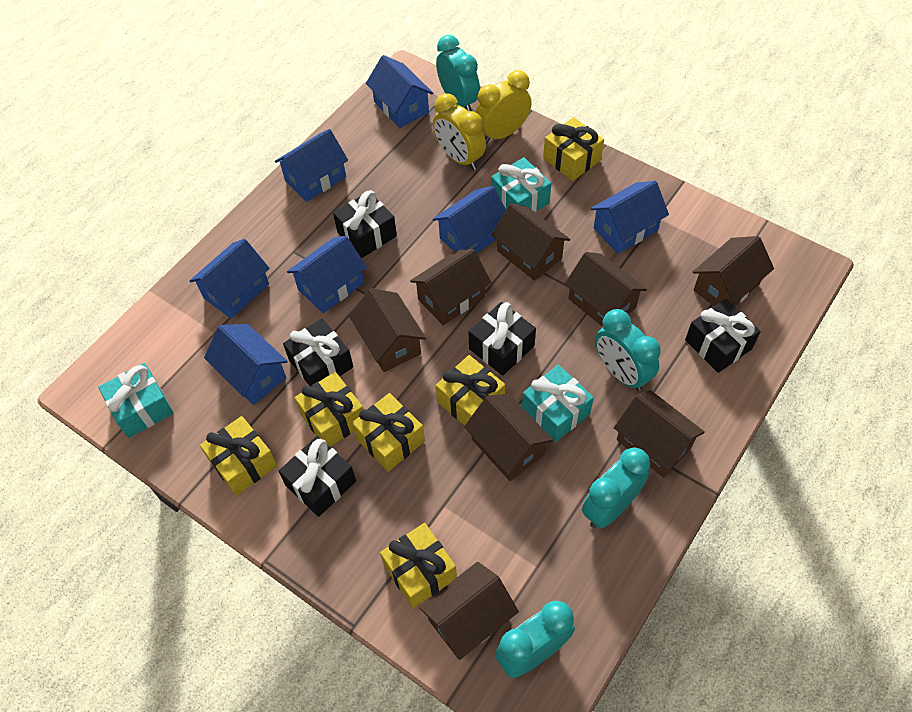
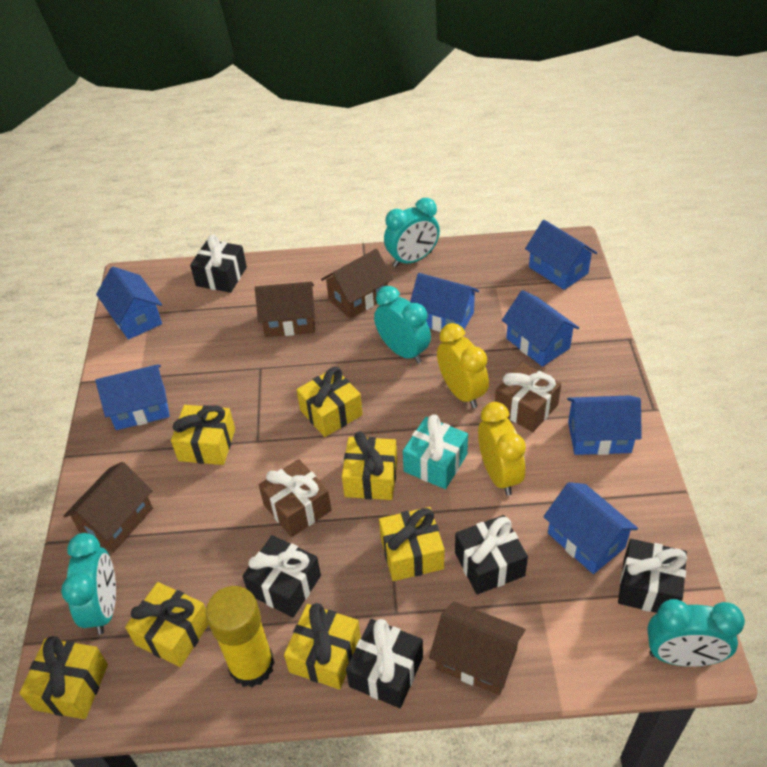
brown gift: 0 -> 2
brown house: 8 -> 4
turquoise gift: 3 -> 1
yellow gift: 6 -> 7
yellow glue stick: 0 -> 1

